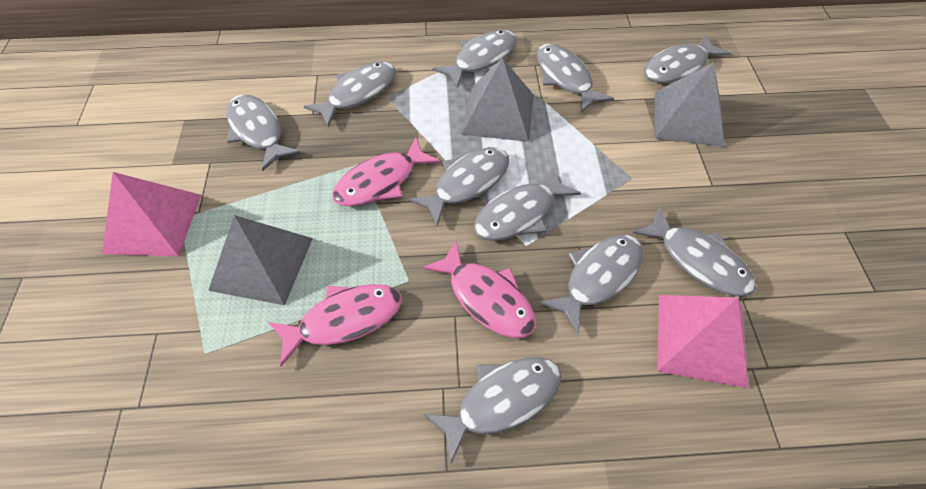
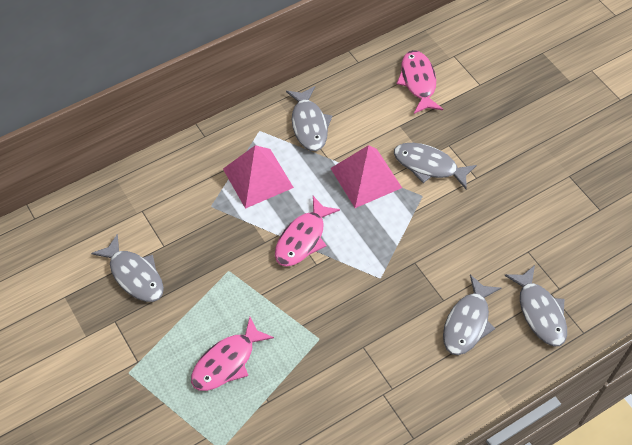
grey fish: 10 -> 5
grey pyramid: 3 -> 0

